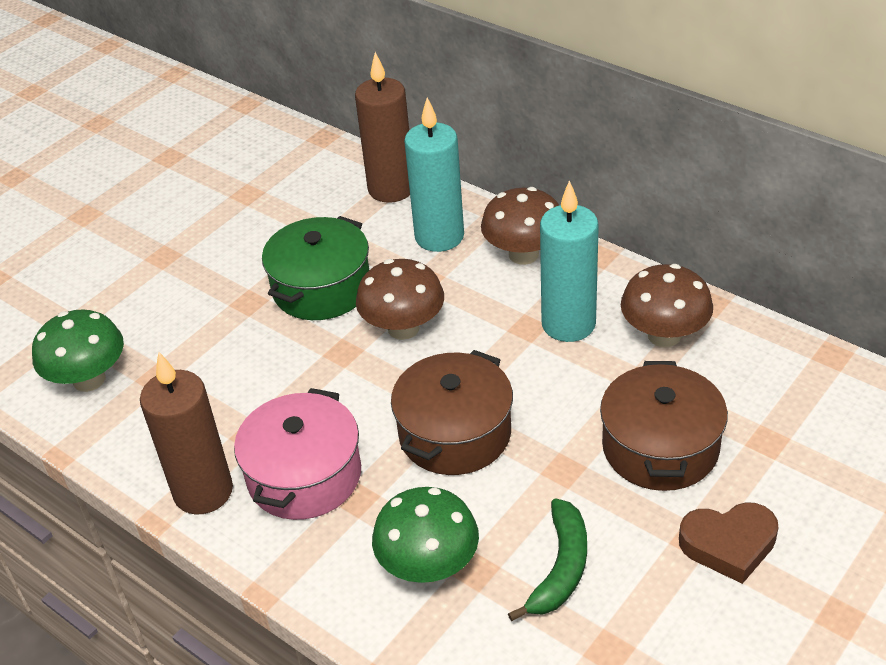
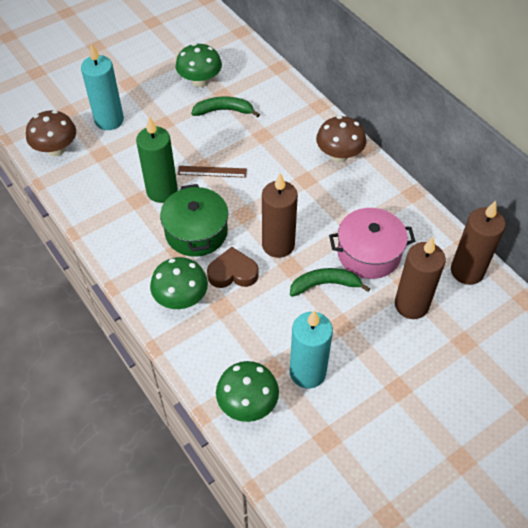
brown candle: 2 -> 3
brown mushroom: 3 -> 2
brown pot: 2 -> 0
brown ruler: 0 -> 1
green banana: 1 -> 2
green candle: 0 -> 1
green mushroom: 2 -> 3

